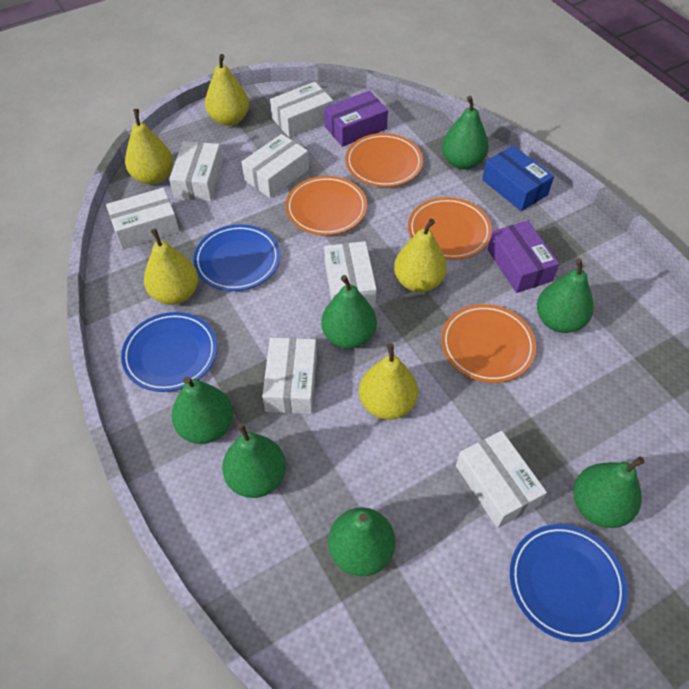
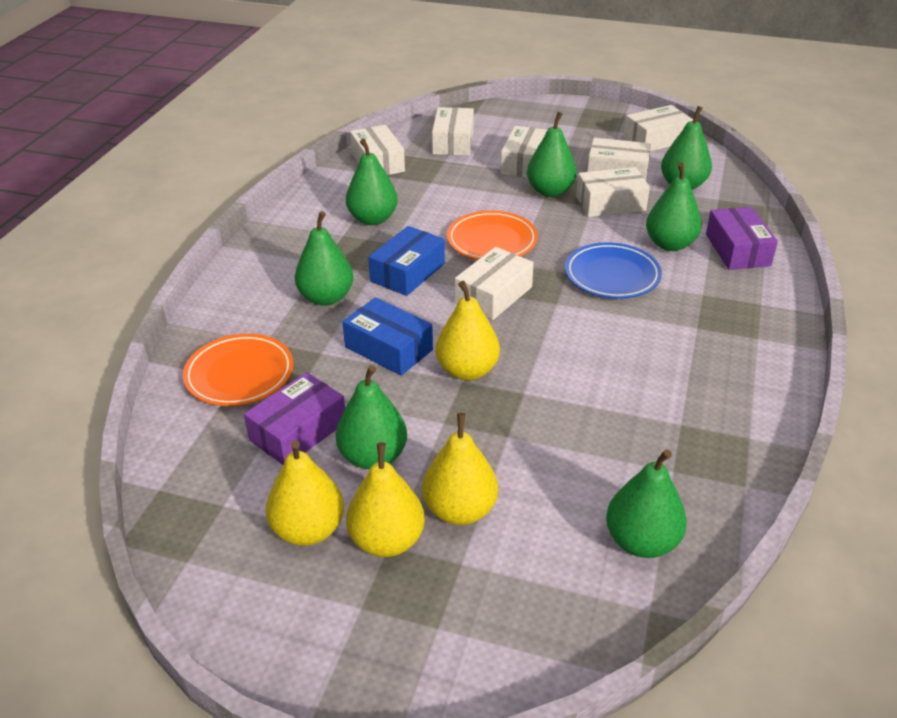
blue box: 1 -> 2
blue plate: 3 -> 1
orange plate: 4 -> 2
yellow pear: 5 -> 4

